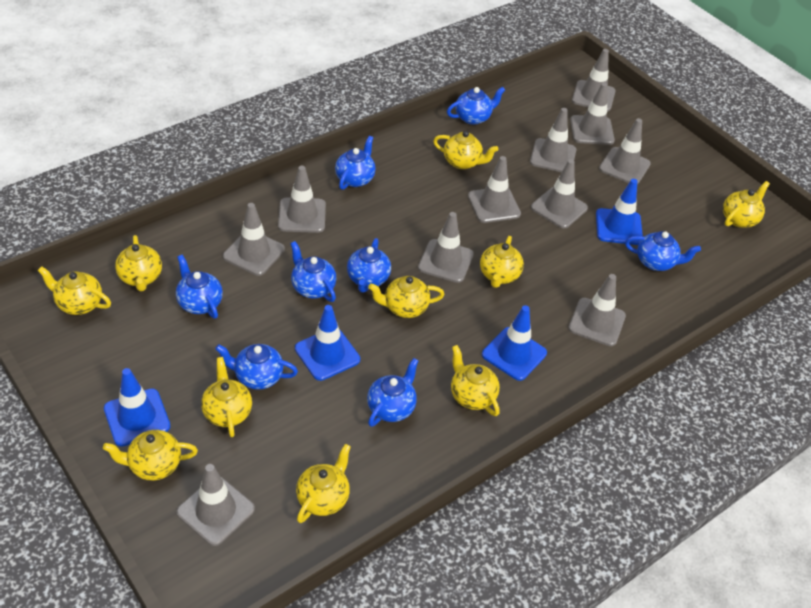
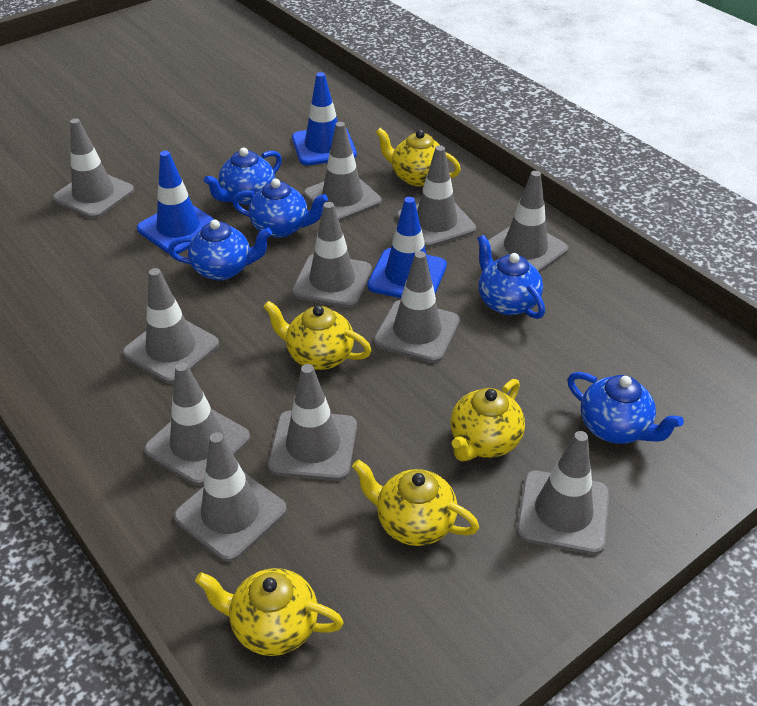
blue teapot: 8 -> 5
blue traffic cone: 4 -> 3
yellow teapot: 10 -> 5

